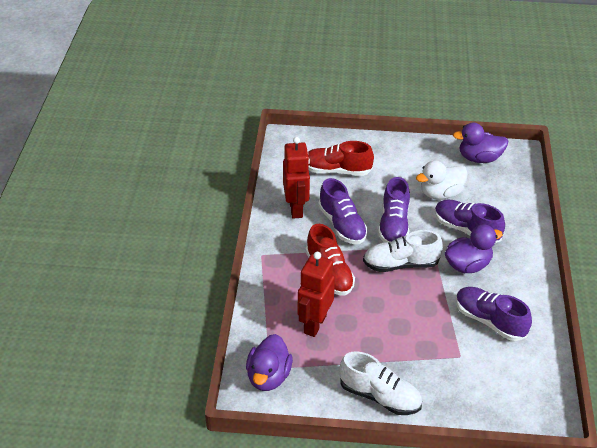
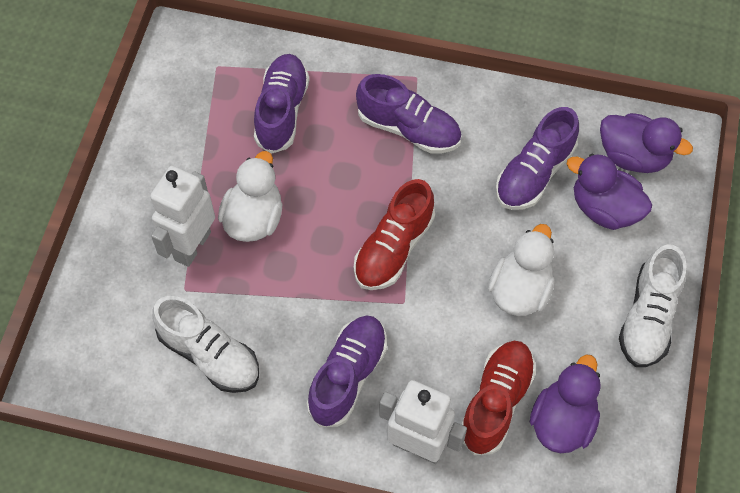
red robot: 2 -> 0
white duck: 1 -> 2
white robot: 0 -> 2

